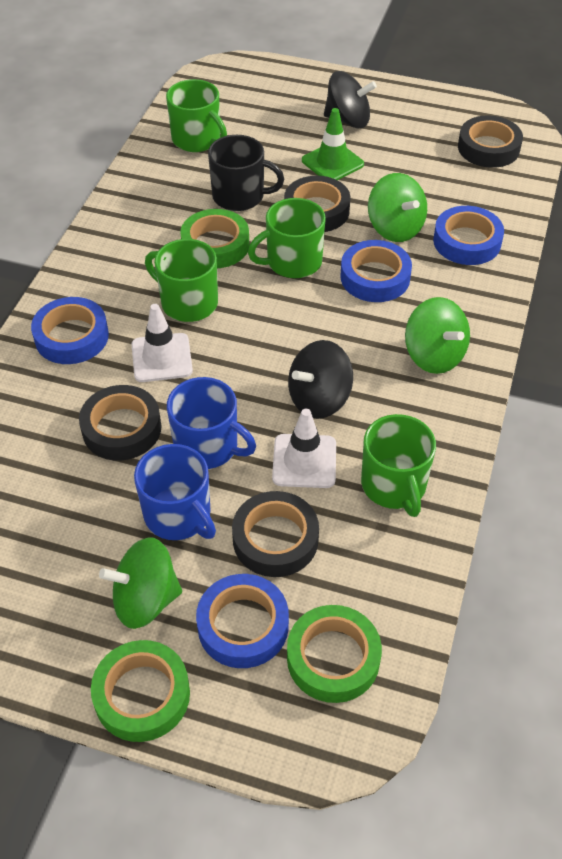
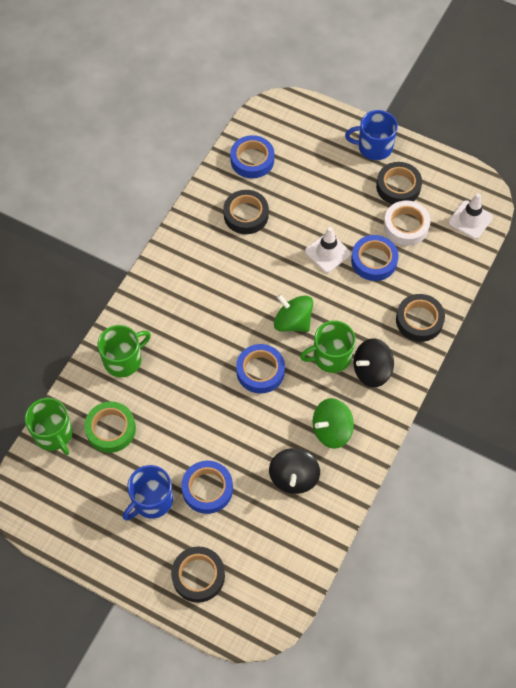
black mug: 1 -> 0
green mug: 4 -> 3
green spinning top: 3 -> 2
green tape: 3 -> 1
green traffic cone: 1 -> 0
white tape: 0 -> 1

